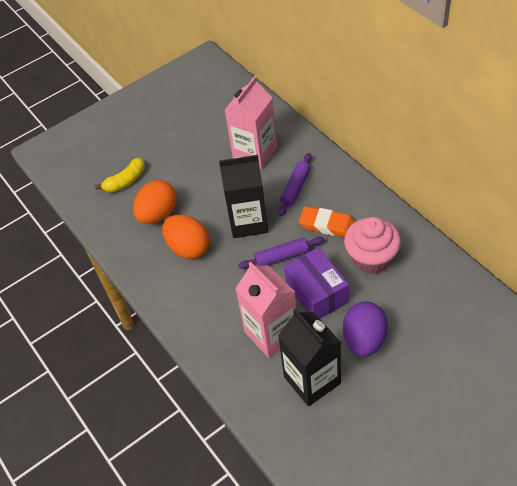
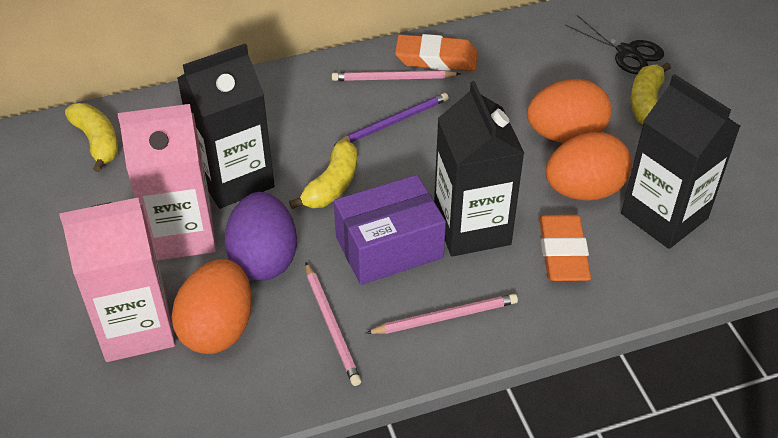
black carton: 2 -> 3
black scissors: 0 -> 1
orange egg: 2 -> 3
orange eraser: 1 -> 2
pink cupcake: 1 -> 0
pink pencil: 0 -> 3
purple pencil: 0 -> 1
purple rolling pin: 2 -> 0
yellow banana: 1 -> 3

